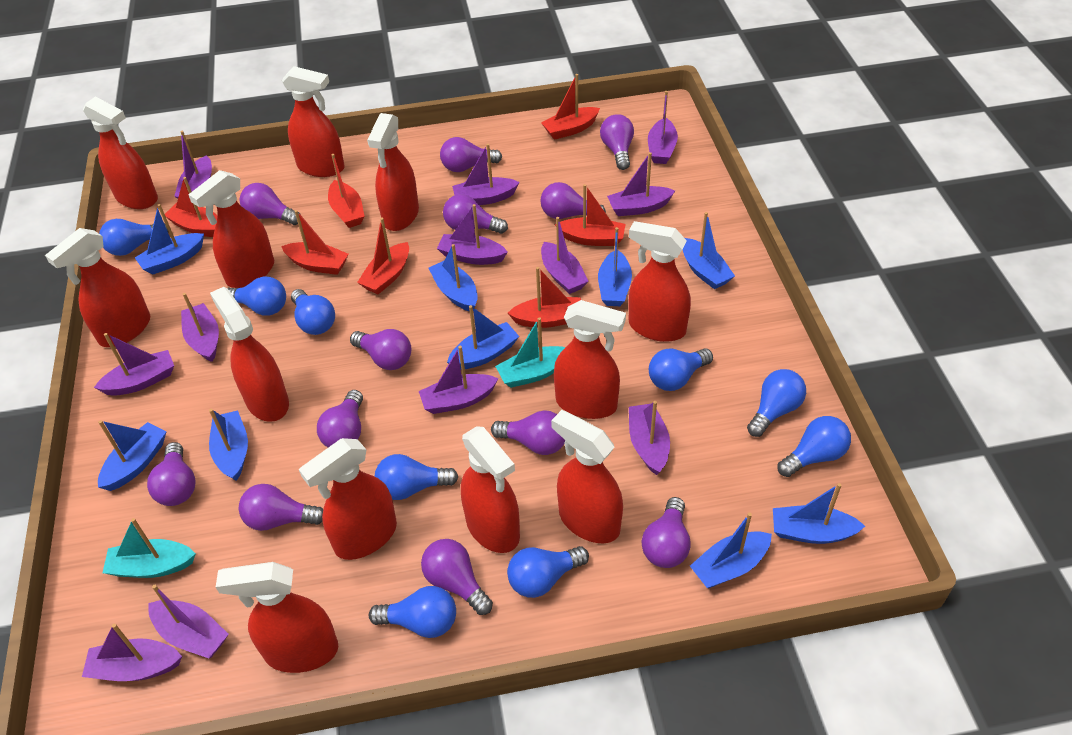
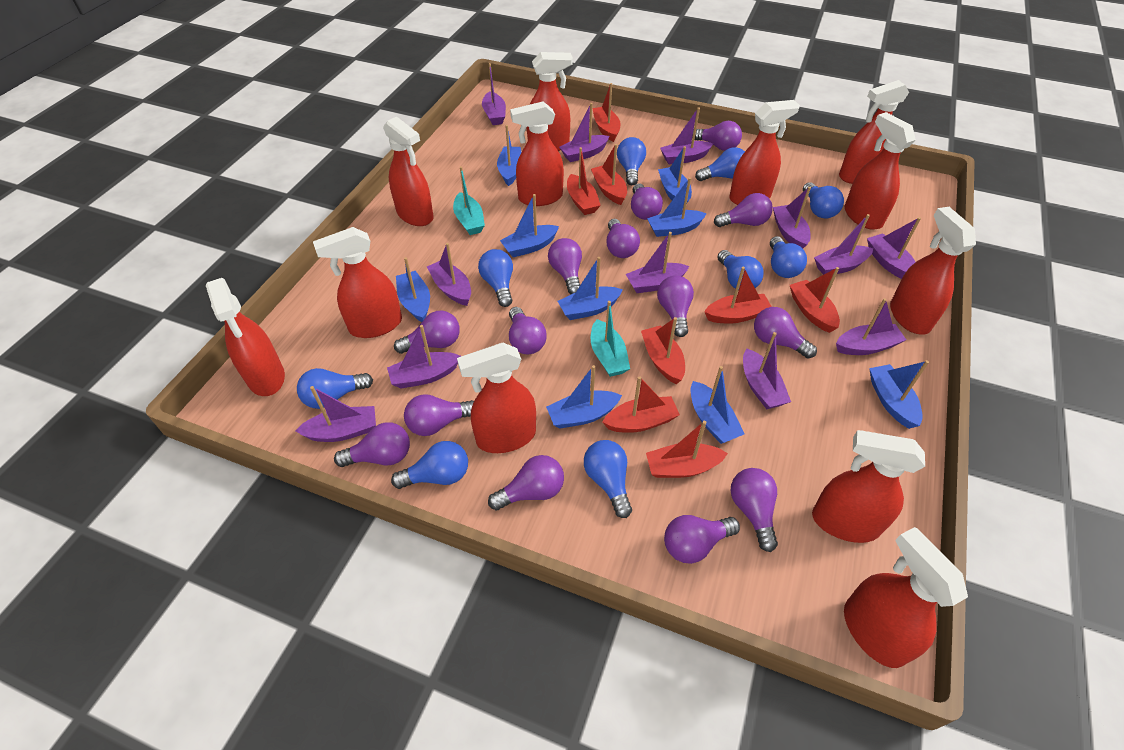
purple light bulb: 12 -> 14
red boat: 7 -> 8

